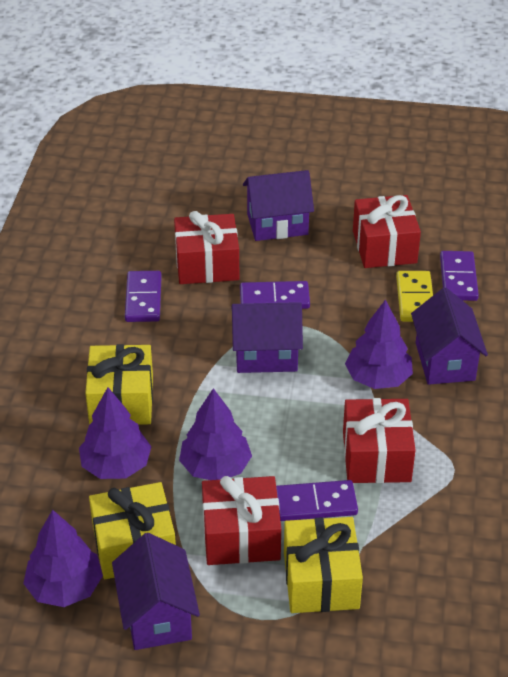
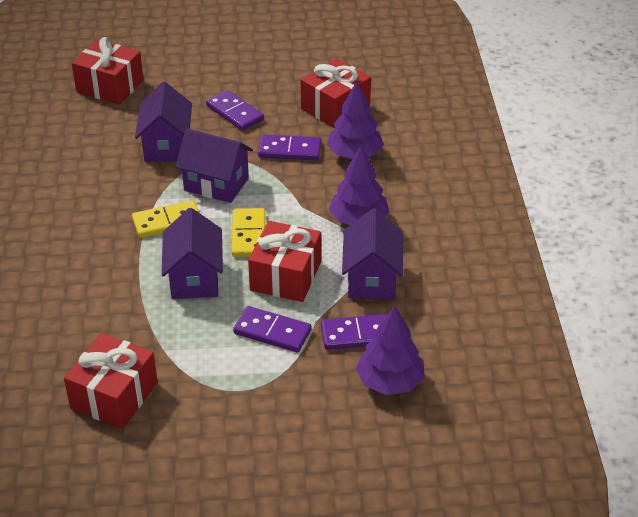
purple tree: 4 -> 3
yellow domino: 1 -> 2
yellow gift: 3 -> 0

